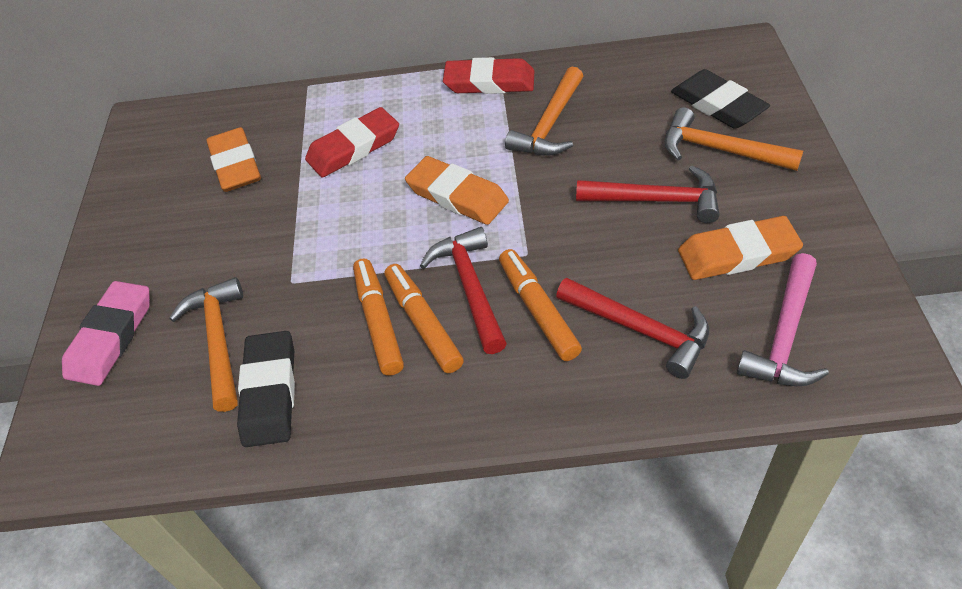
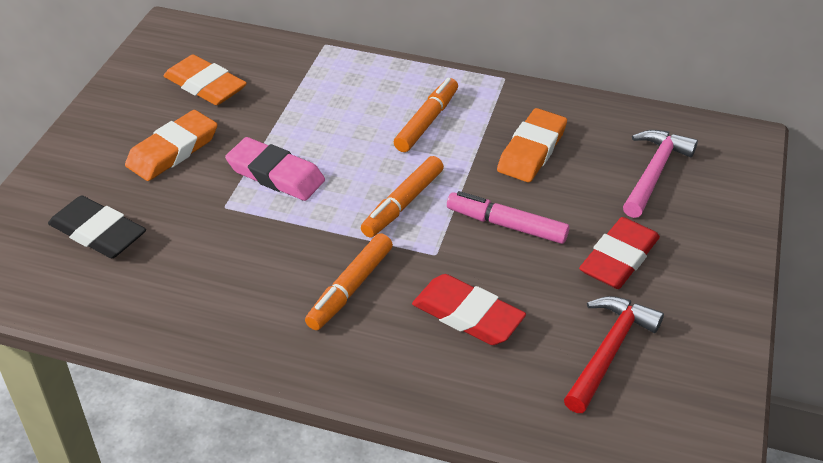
black eraser: 2 -> 1
orange hammer: 3 -> 0
pink marker: 0 -> 1
red hammer: 3 -> 1

